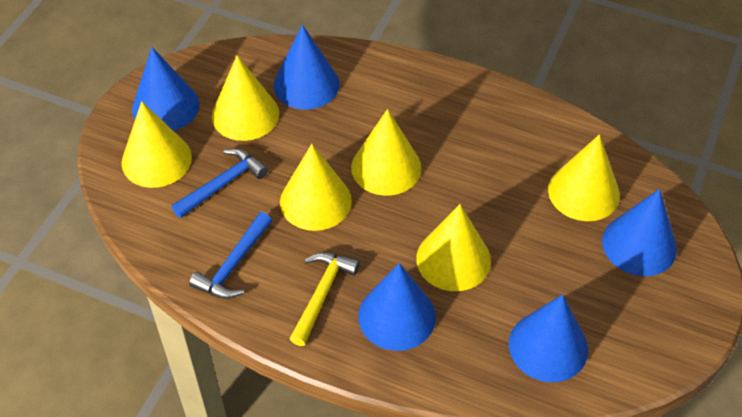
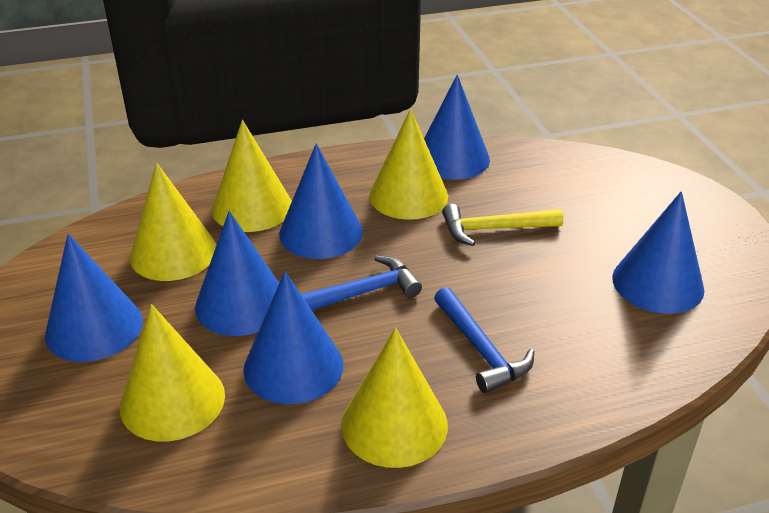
blue cone: 5 -> 6
yellow cone: 6 -> 5

